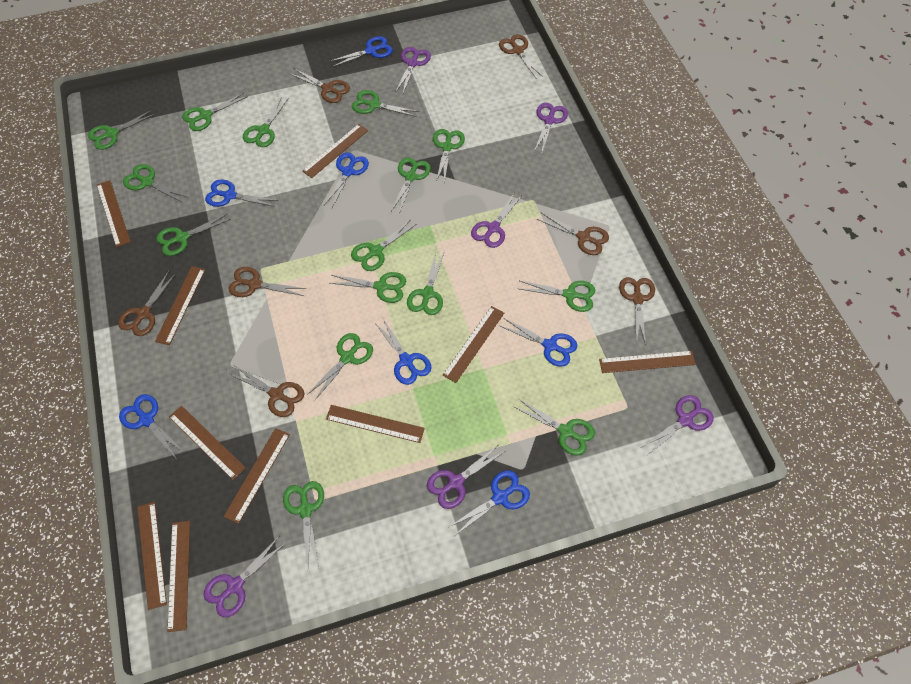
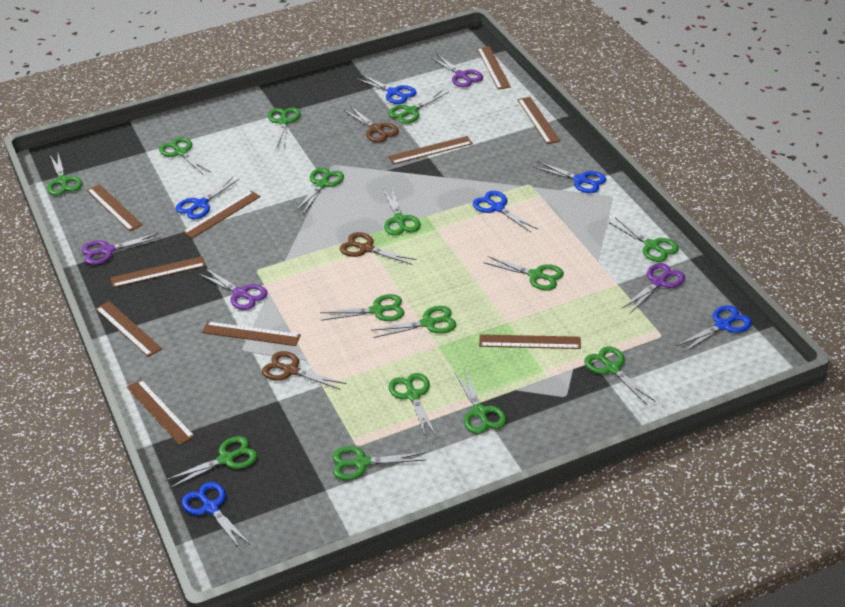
blue scissors: 7 -> 6
brown scissors: 7 -> 3
purple scissors: 6 -> 4

